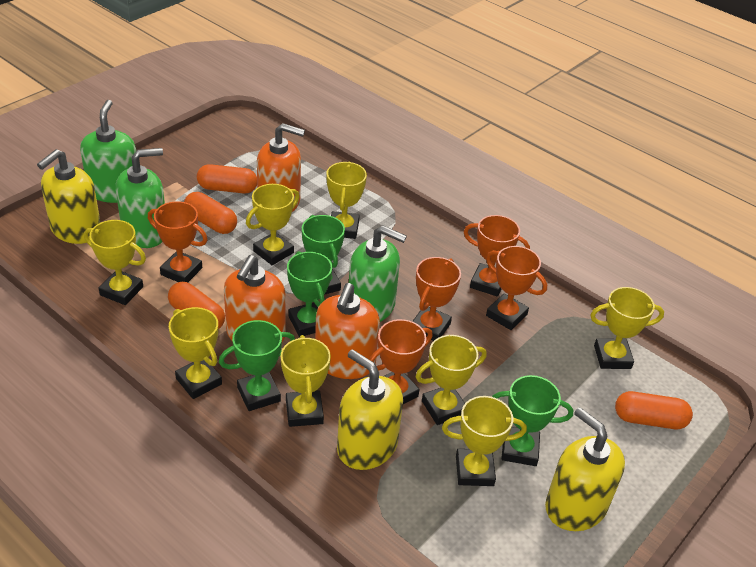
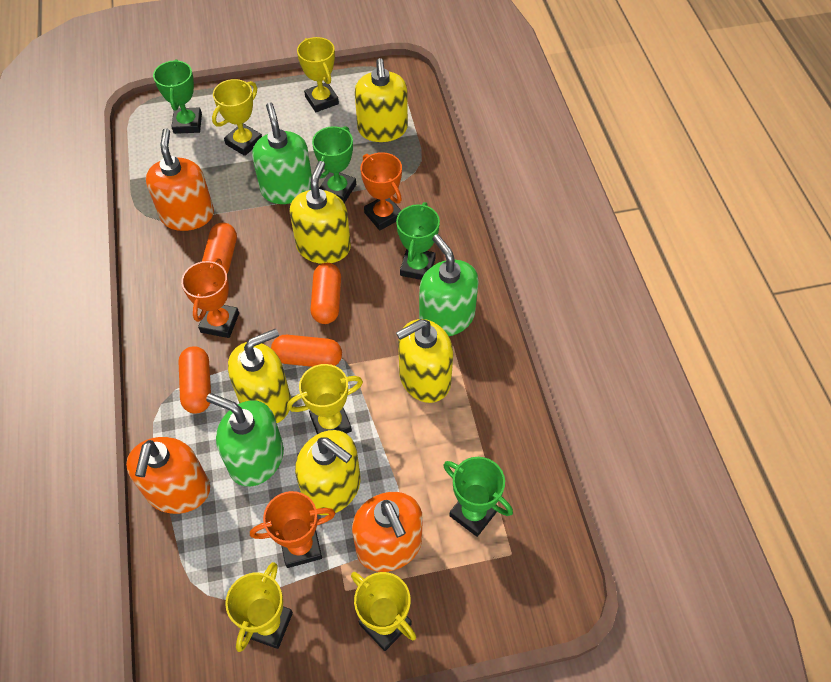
orange trophy: 5 -> 3
yellow soap dispenser: 3 -> 5
yellow trophy: 8 -> 5

